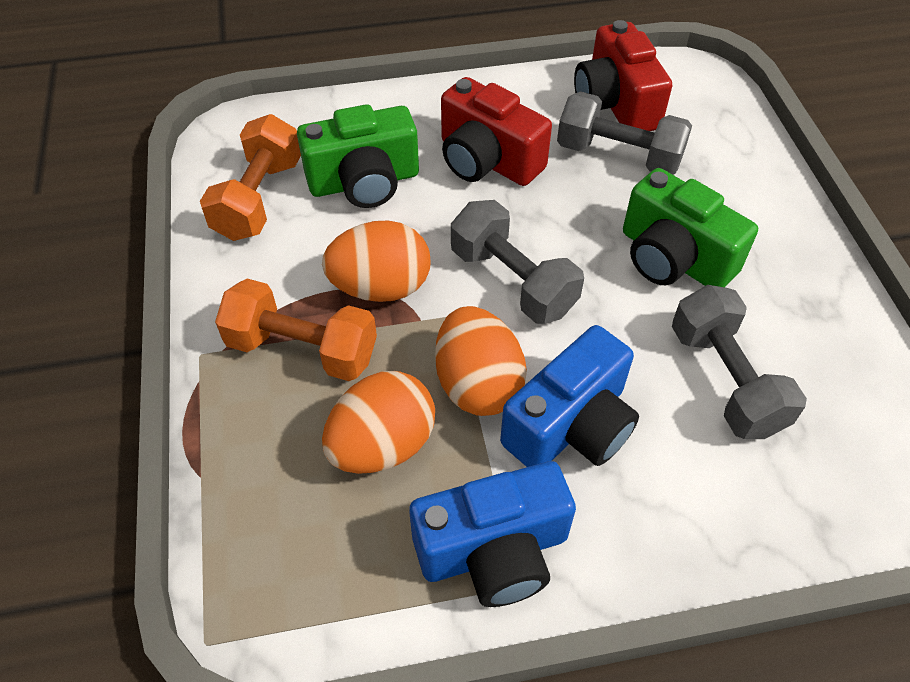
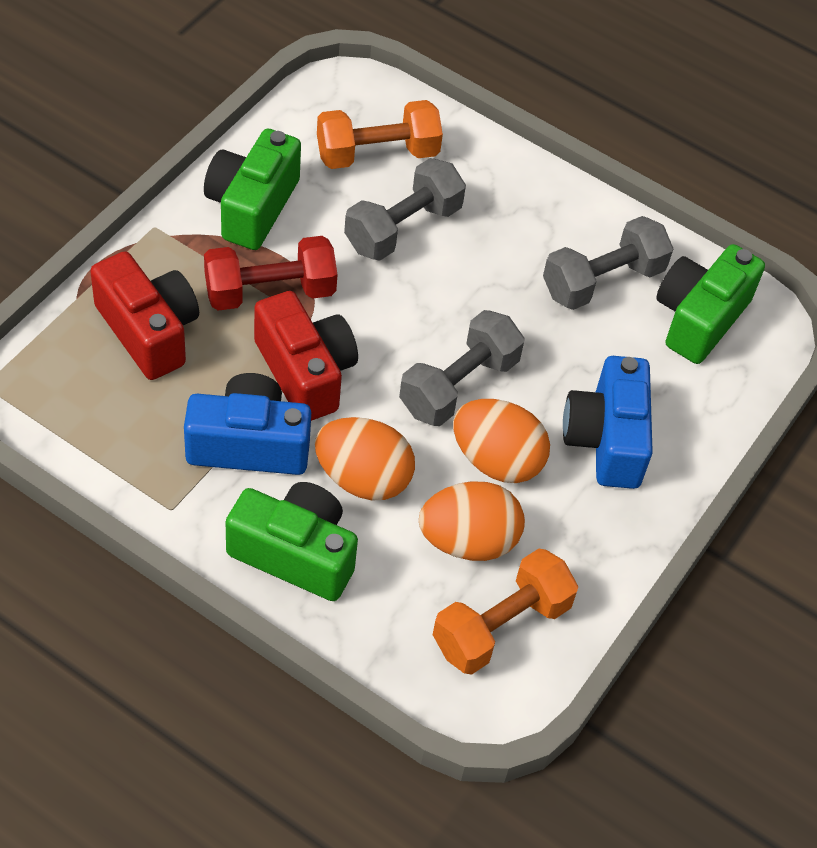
green camera: 2 -> 3
red dumbbell: 0 -> 1

